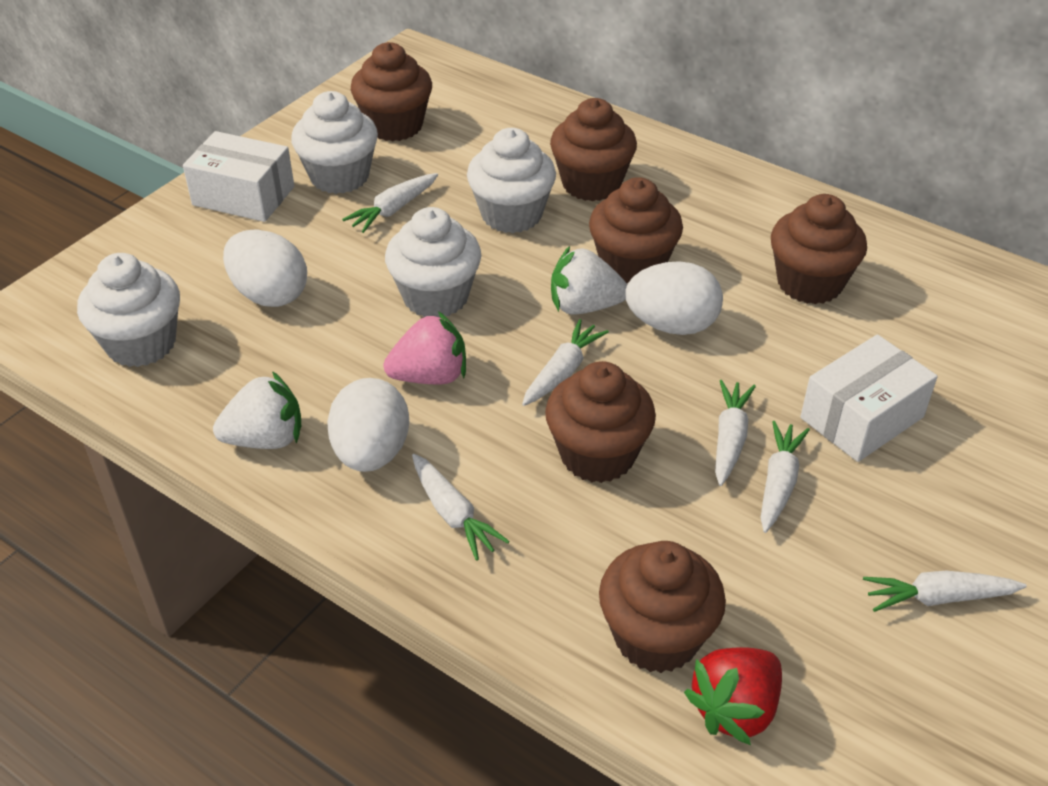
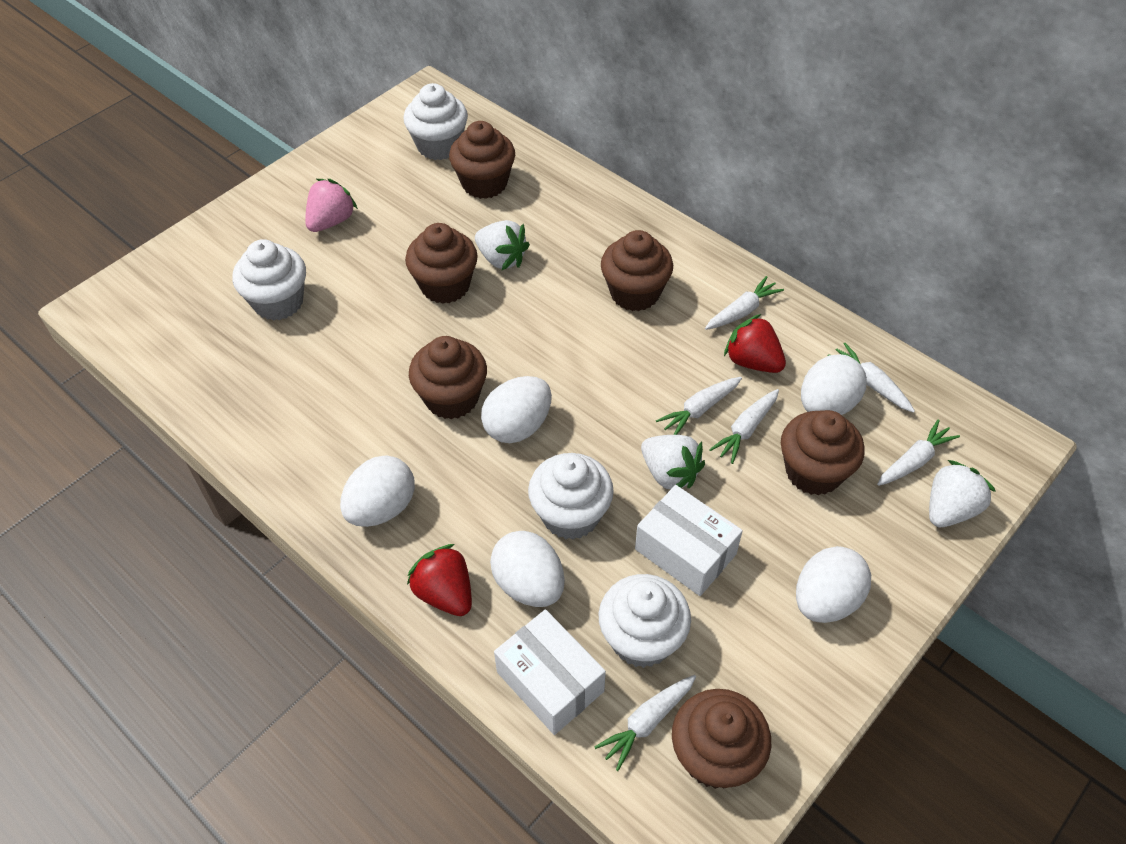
red strawberry: 1 -> 2
white egg: 3 -> 5
white strawberry: 2 -> 3

